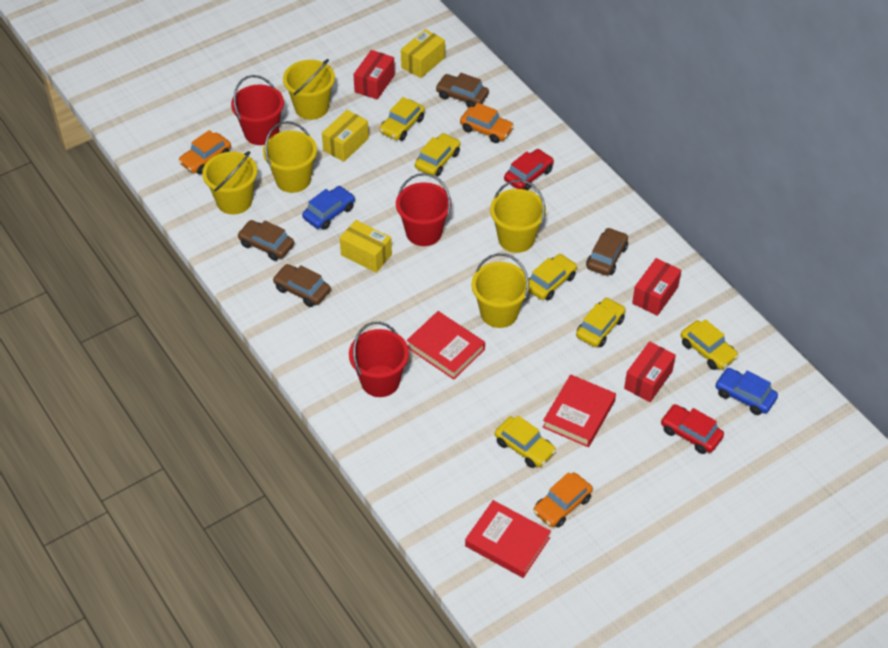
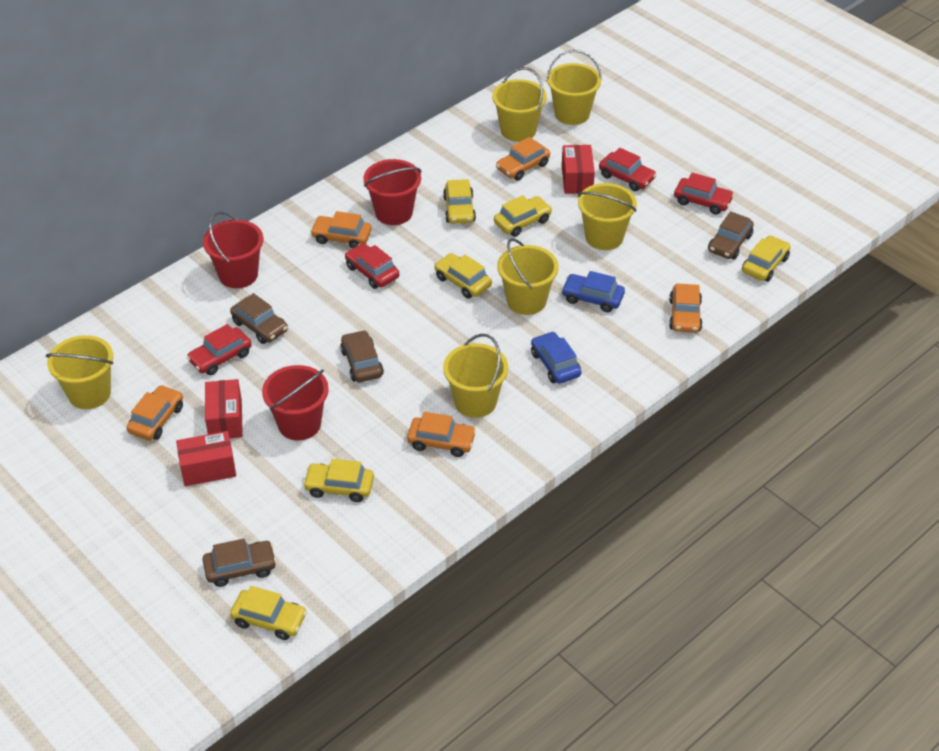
orange car: 3 -> 5
red book: 3 -> 0
red car: 2 -> 4
yellow box: 3 -> 0
yellow bucket: 5 -> 6

